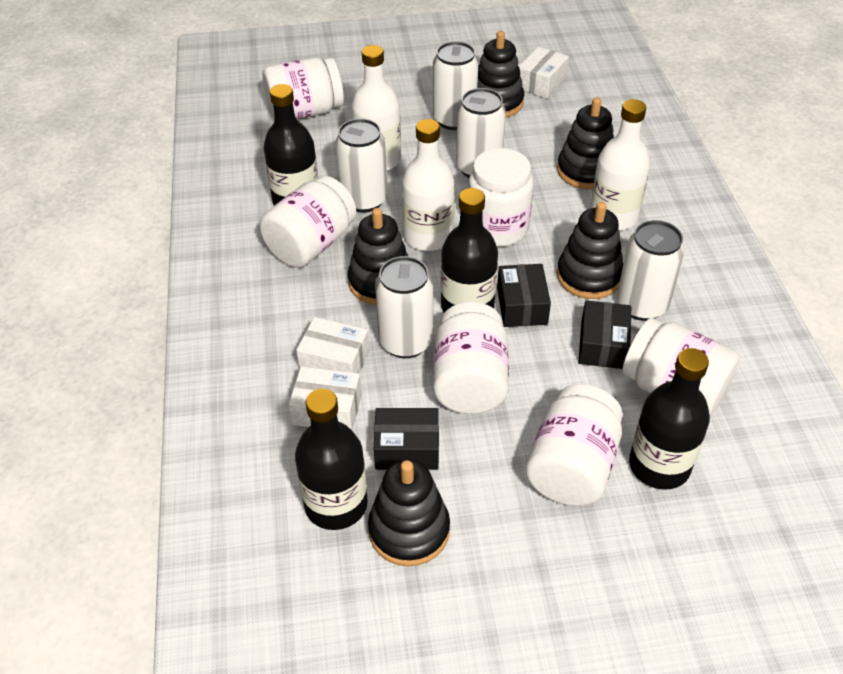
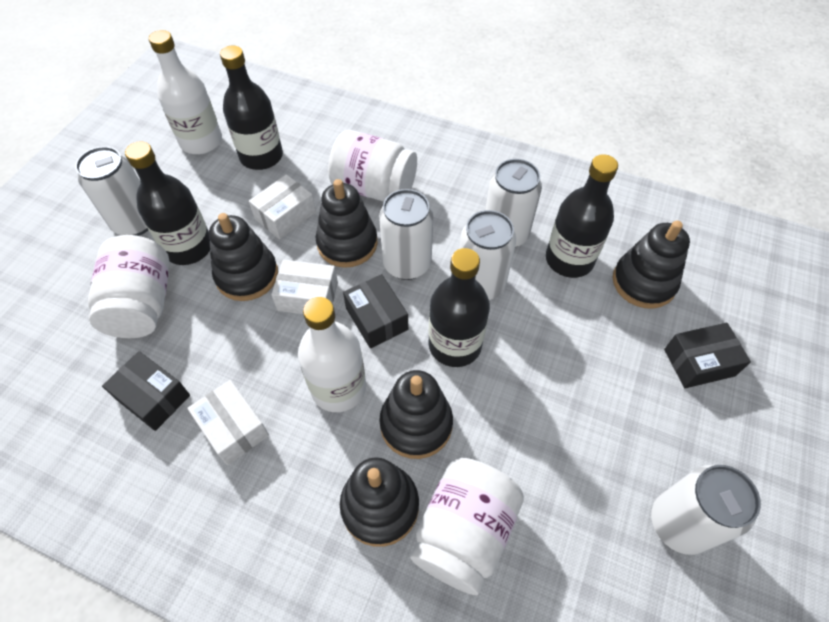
white bottle: 3 -> 2
white jar: 6 -> 3

